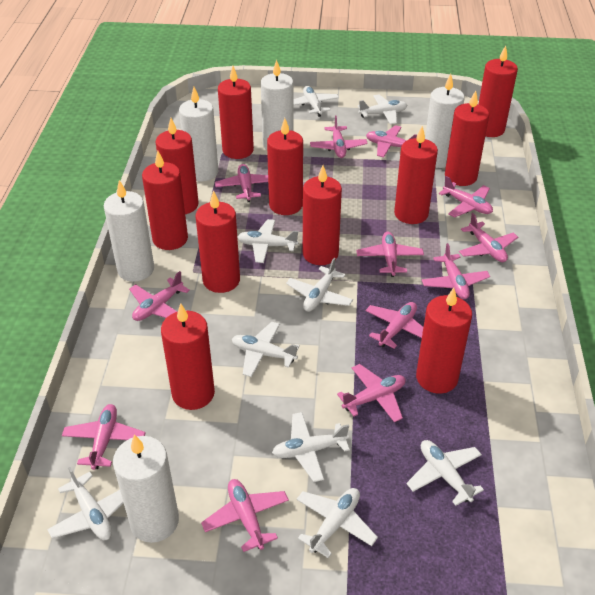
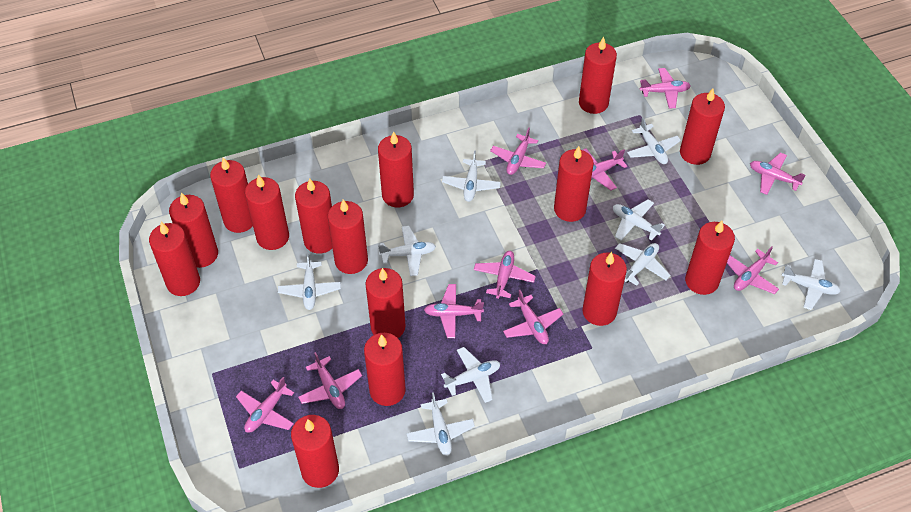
pink plane: 12 -> 10
red candle: 11 -> 15
white candle: 5 -> 0

